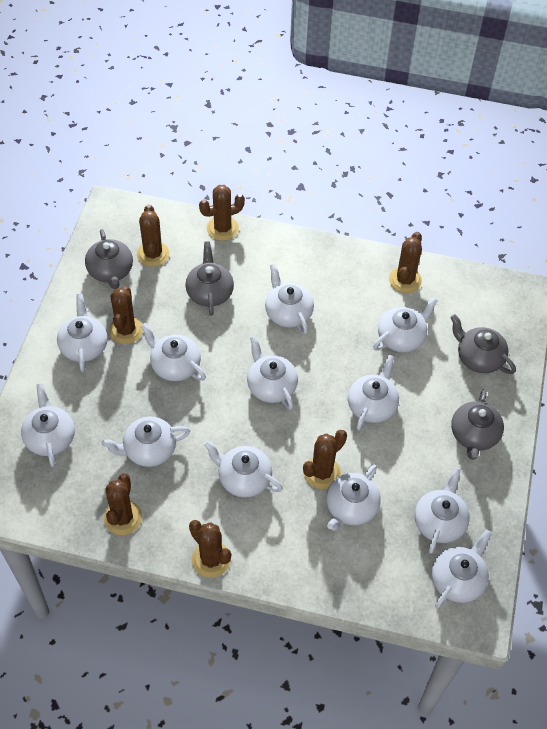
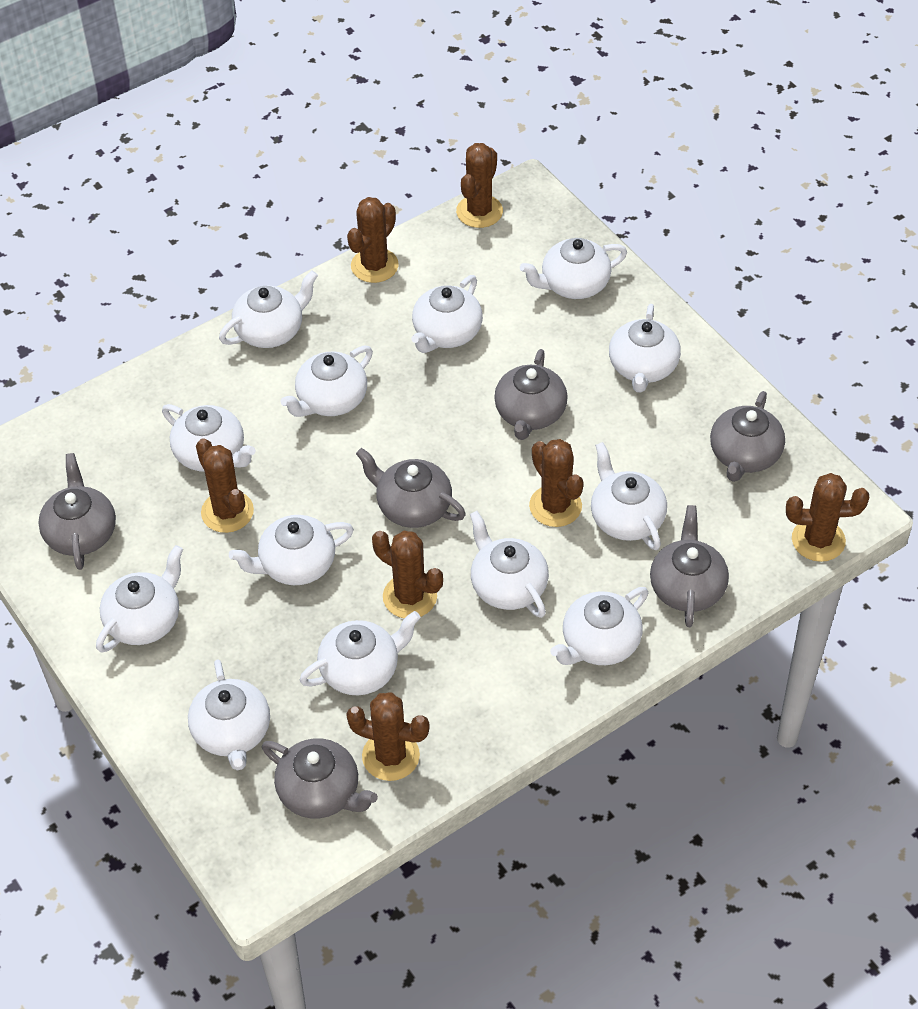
grey teapot: 4 -> 6
white teapot: 12 -> 13

